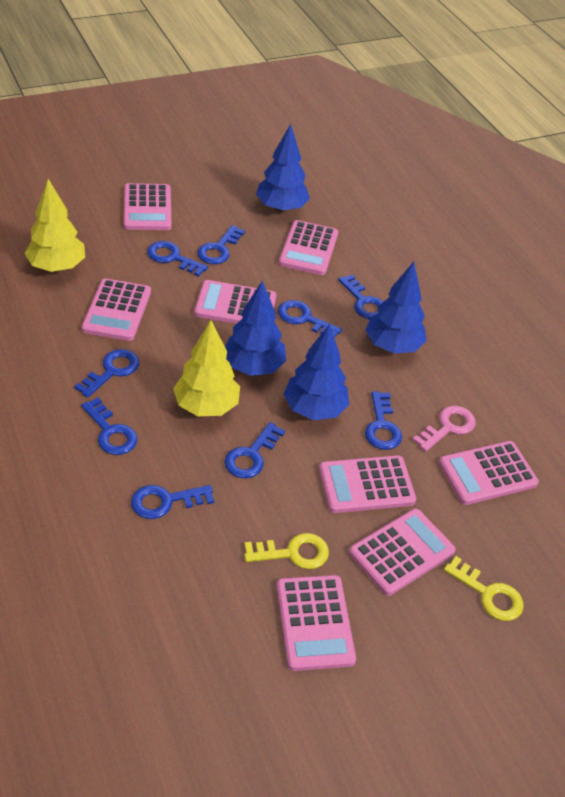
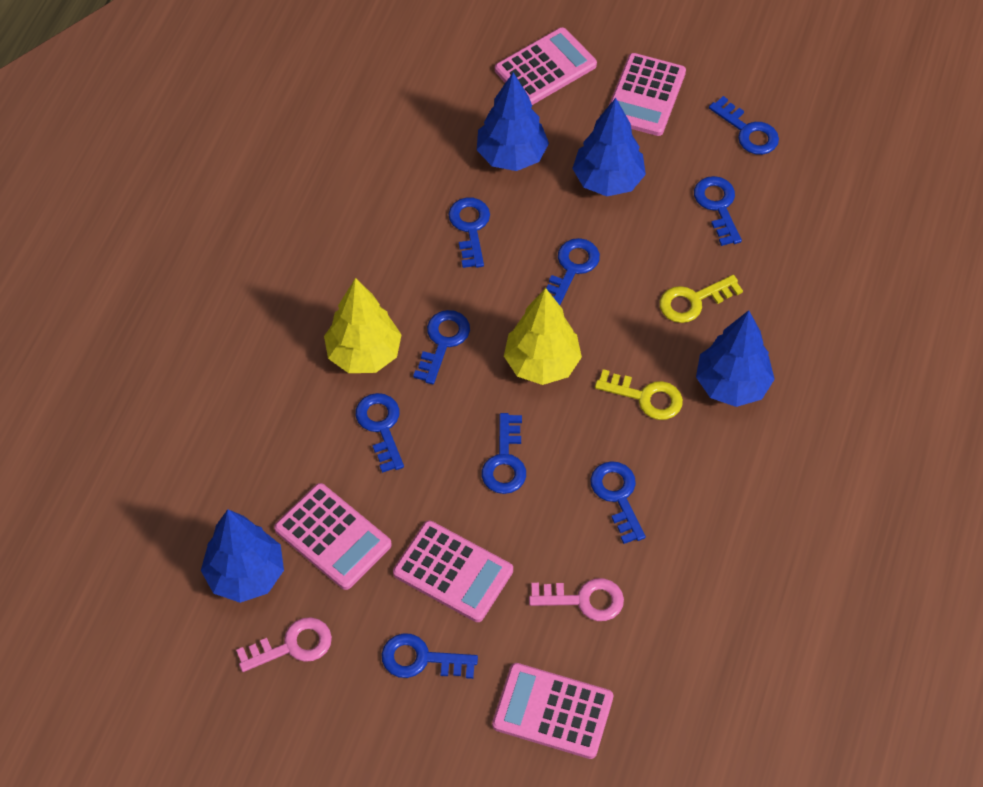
pink calculator: 8 -> 5
pink key: 1 -> 2

